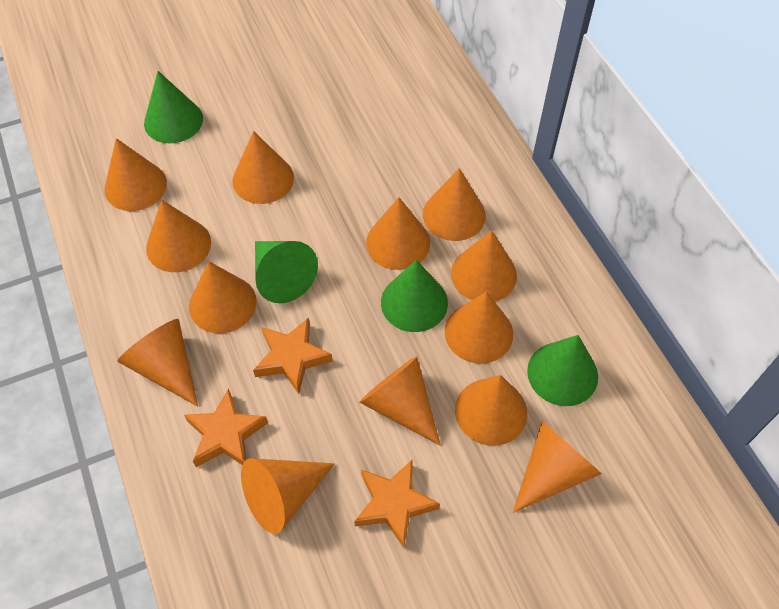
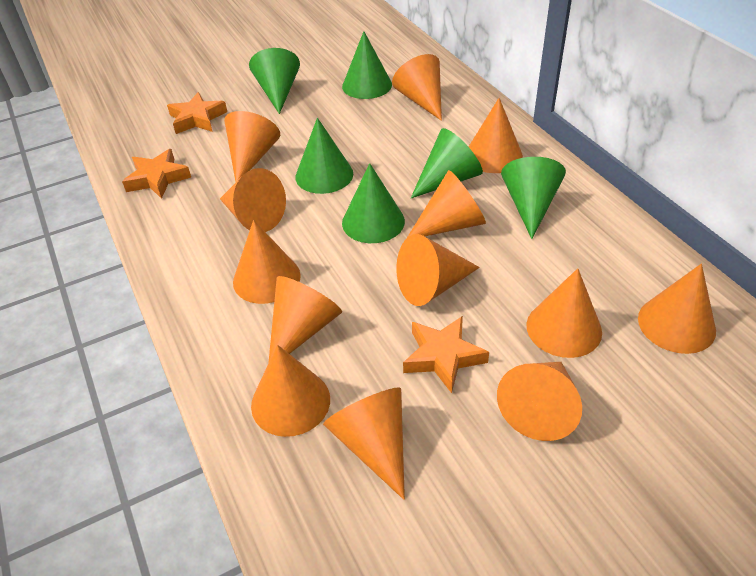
green cone: 4 -> 6

